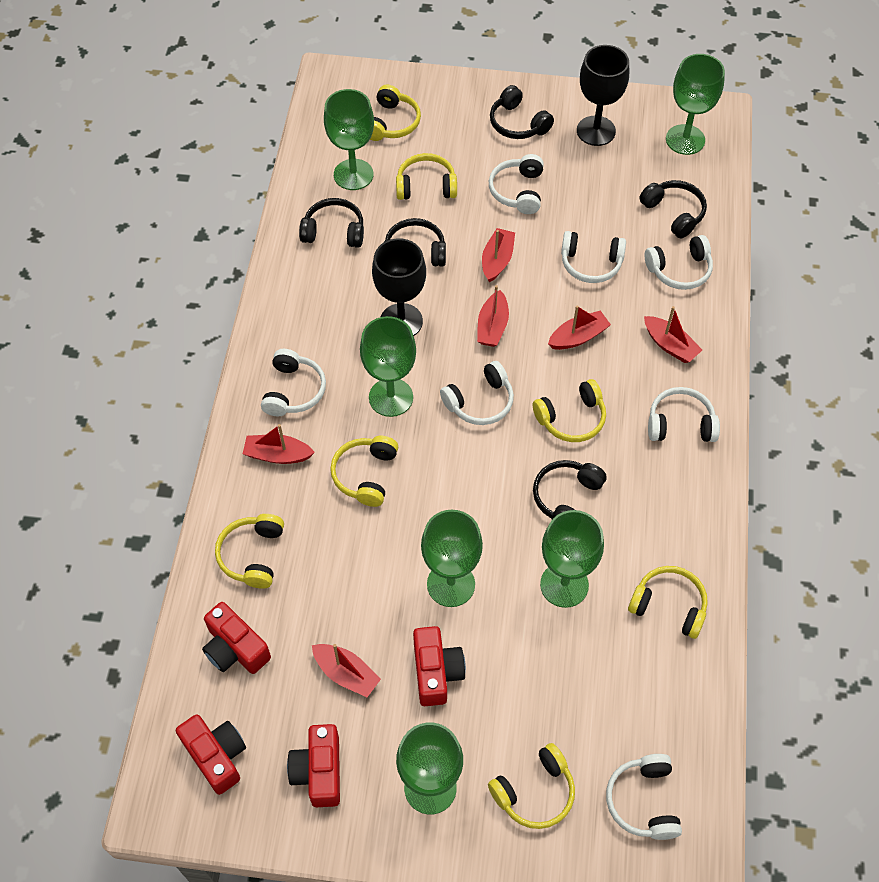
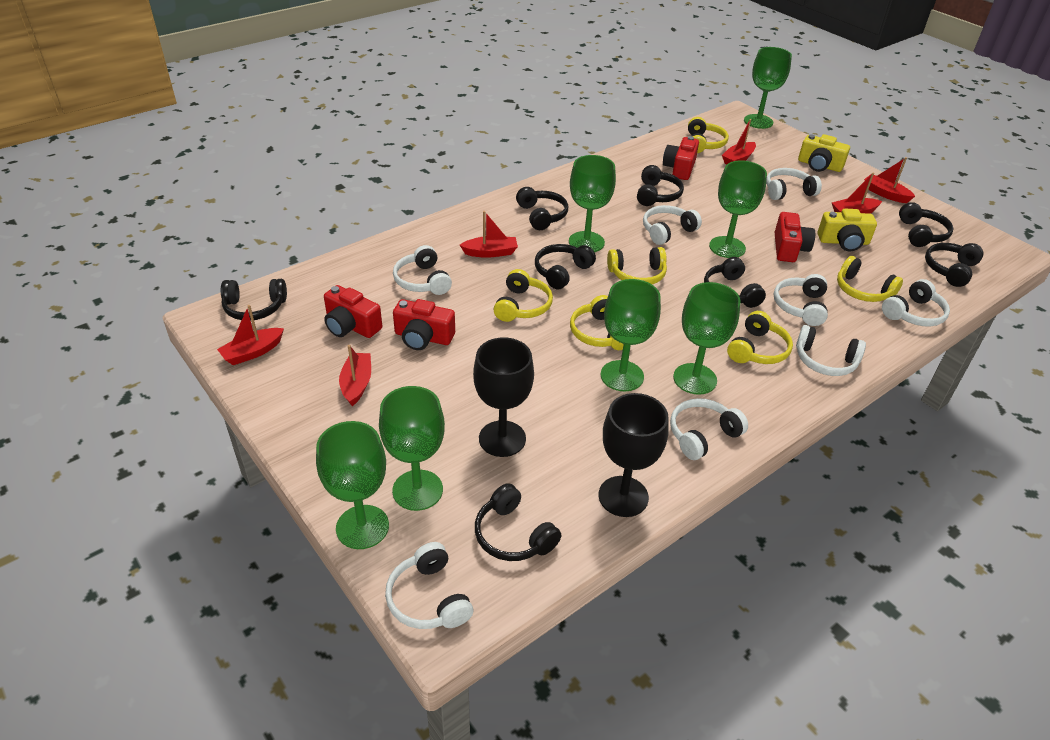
black headphones: 5 -> 8
green goblet: 6 -> 7
white headphones: 7 -> 8
yellow camera: 0 -> 2
yellow headphones: 7 -> 6

